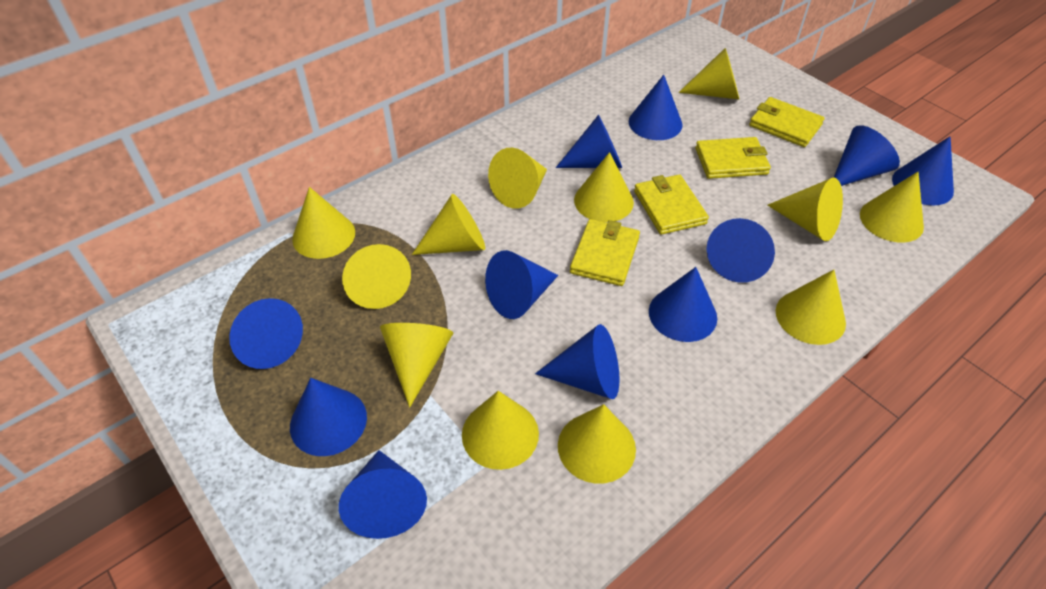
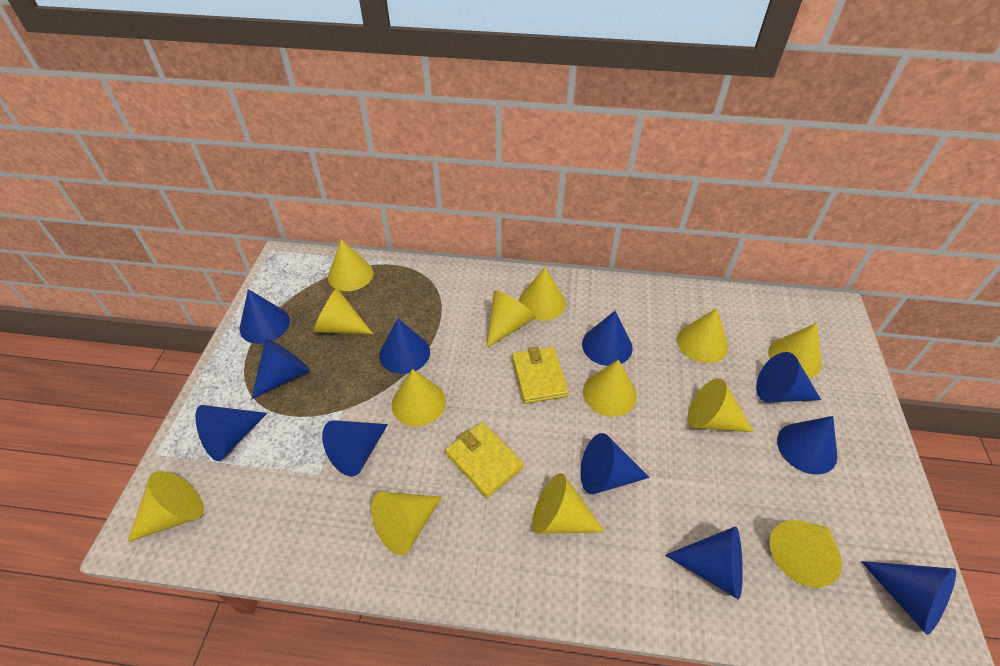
yellow cone: 12 -> 13
yellow wallet: 4 -> 2

